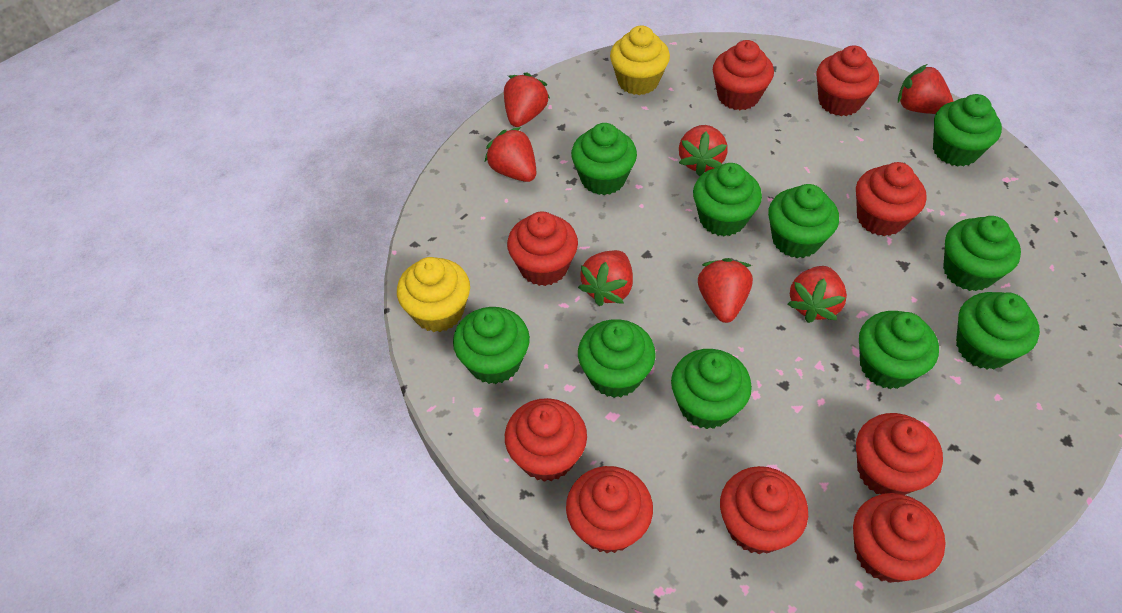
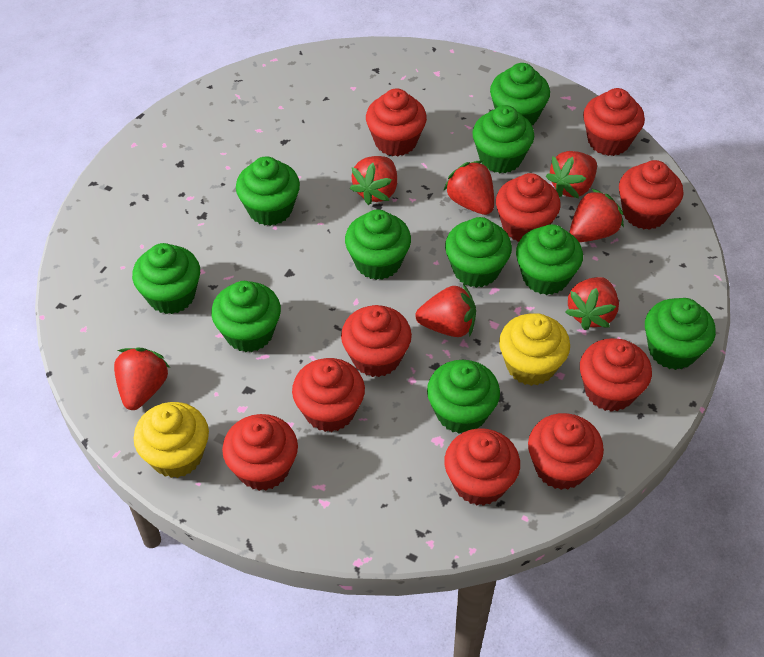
red cupcake: 9 -> 10

